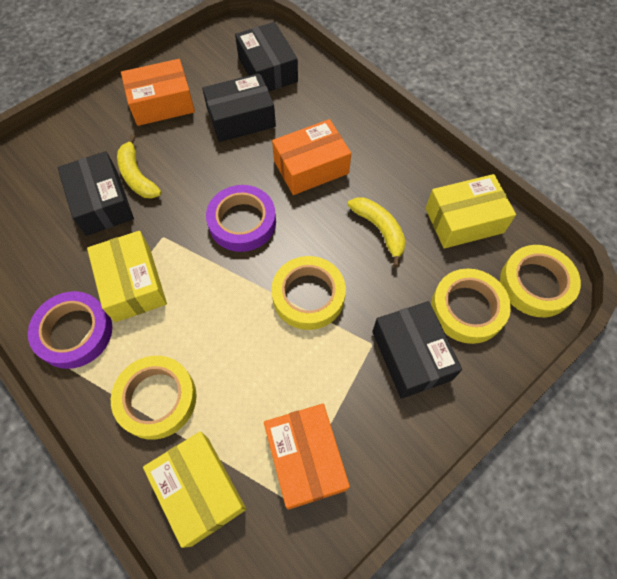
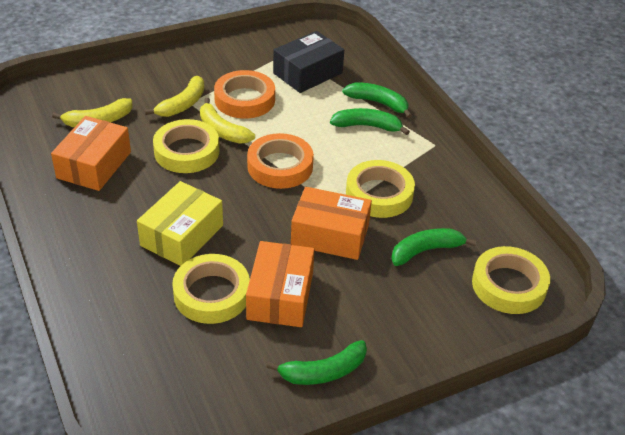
black box: 4 -> 1
green banana: 0 -> 4
orange tape: 0 -> 2
purple tape: 2 -> 0
yellow banana: 2 -> 3
yellow box: 3 -> 1

